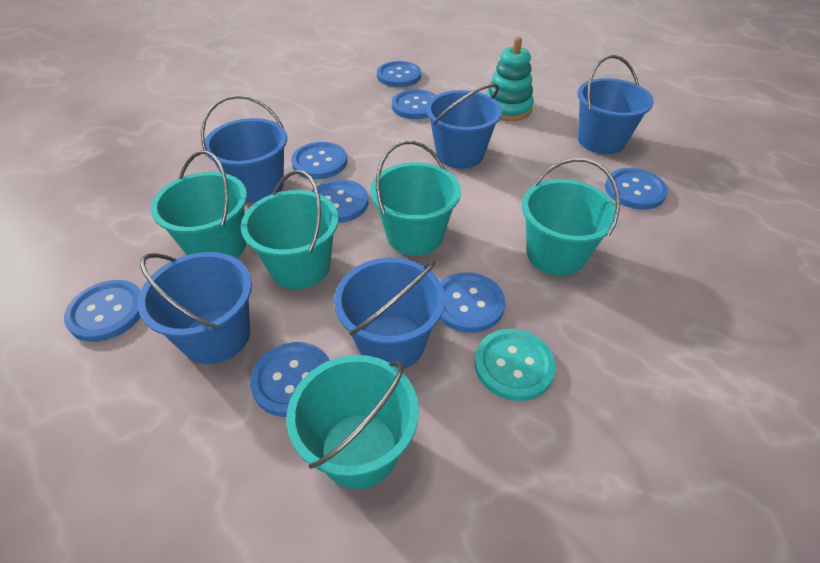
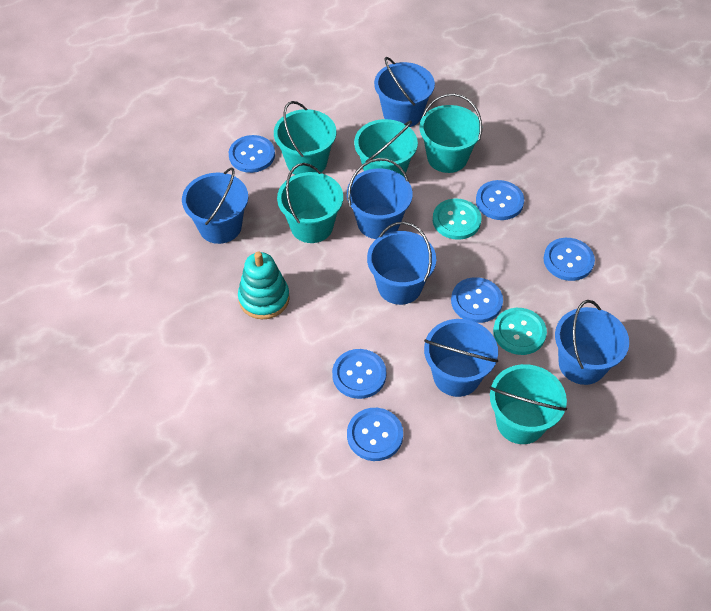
blue bucket: 5 -> 6
blue button: 8 -> 6
turquoise button: 1 -> 2

